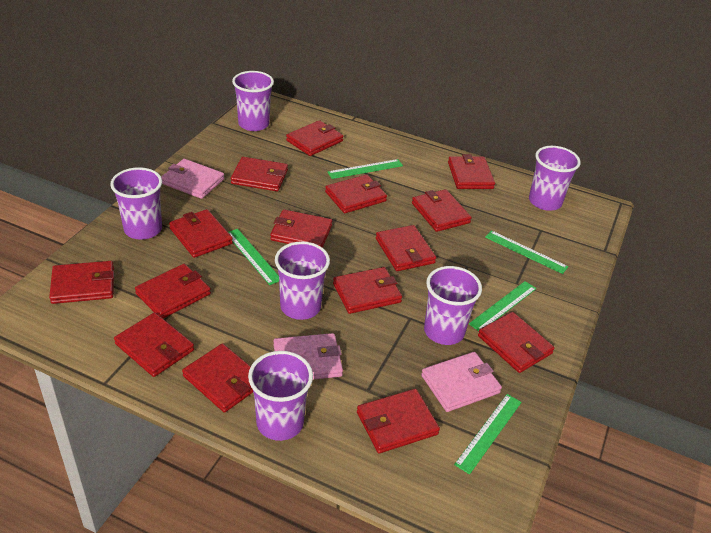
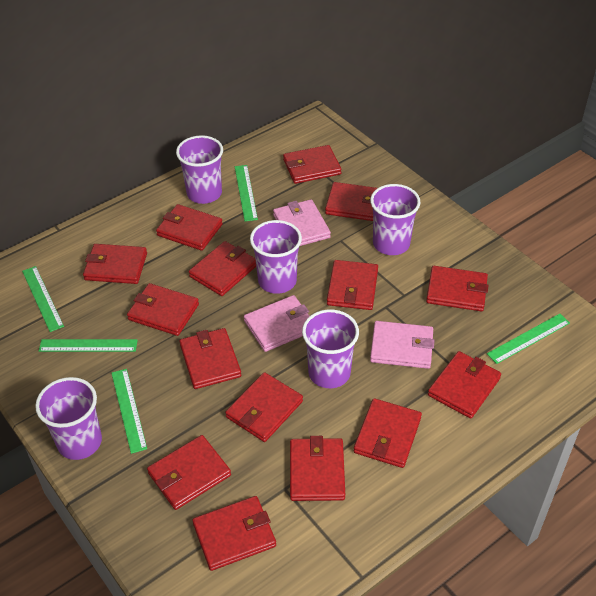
purple cup: 6 -> 5

